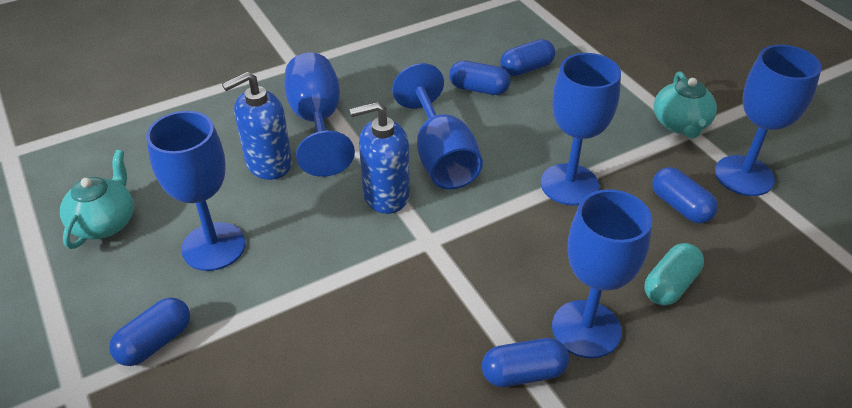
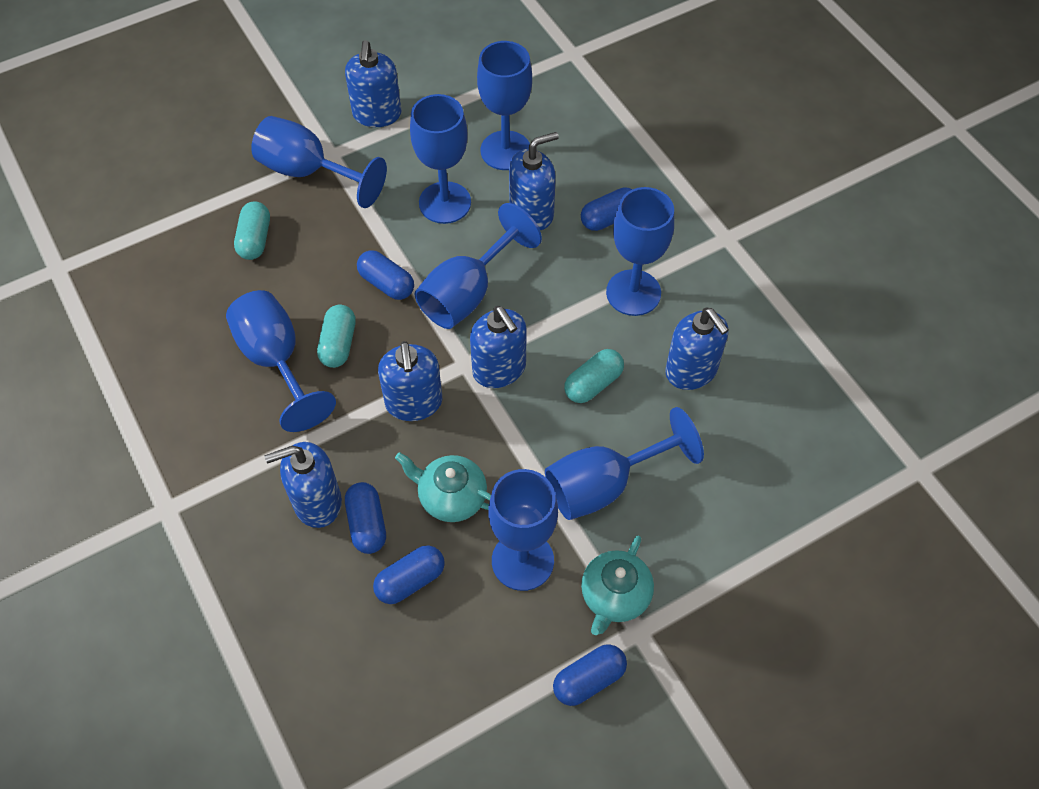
blue goblet: 6 -> 8
blue soap dispenser: 2 -> 6
turquoise capsule: 1 -> 3

